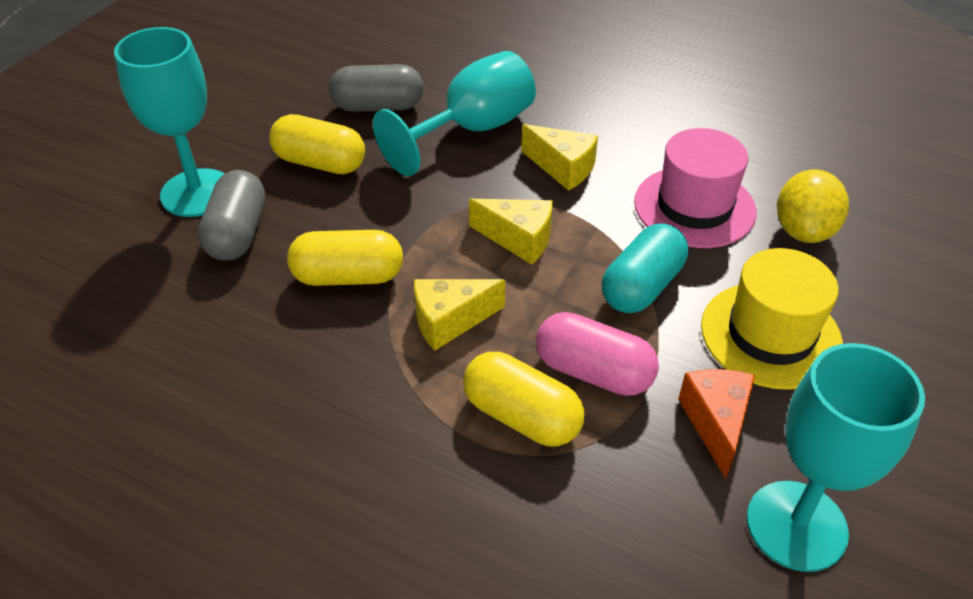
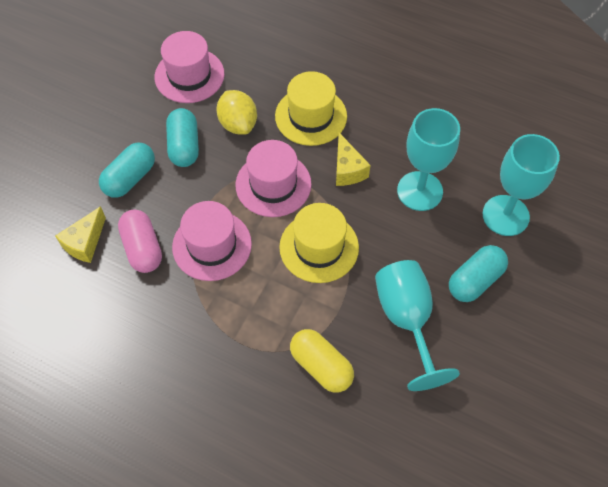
grey capsule: 2 -> 0
orange cheese: 1 -> 0
pink hat: 1 -> 3
turquoise capsule: 1 -> 3
yellow capsule: 3 -> 1
yellow cheese: 3 -> 2
yellow hat: 1 -> 2

